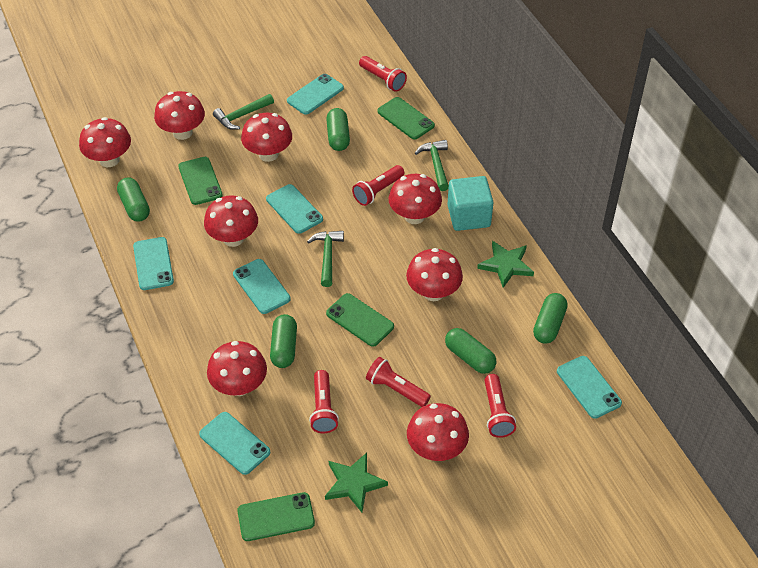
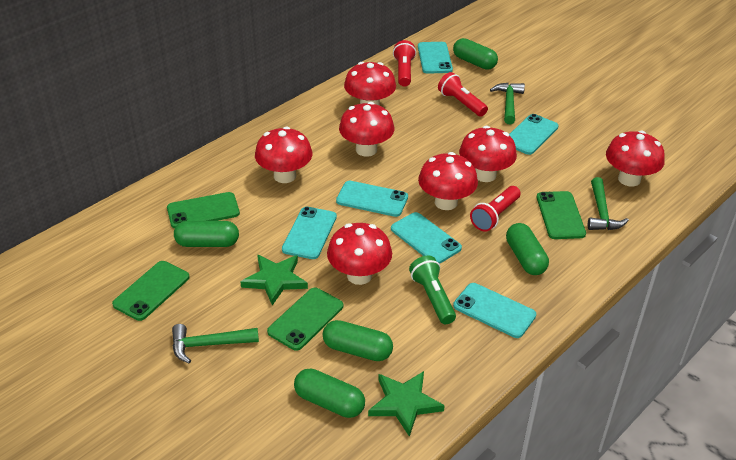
green flashlight: 0 -> 1
red flashlight: 5 -> 3
red mushroom: 8 -> 7
turquoise cube: 1 -> 0

